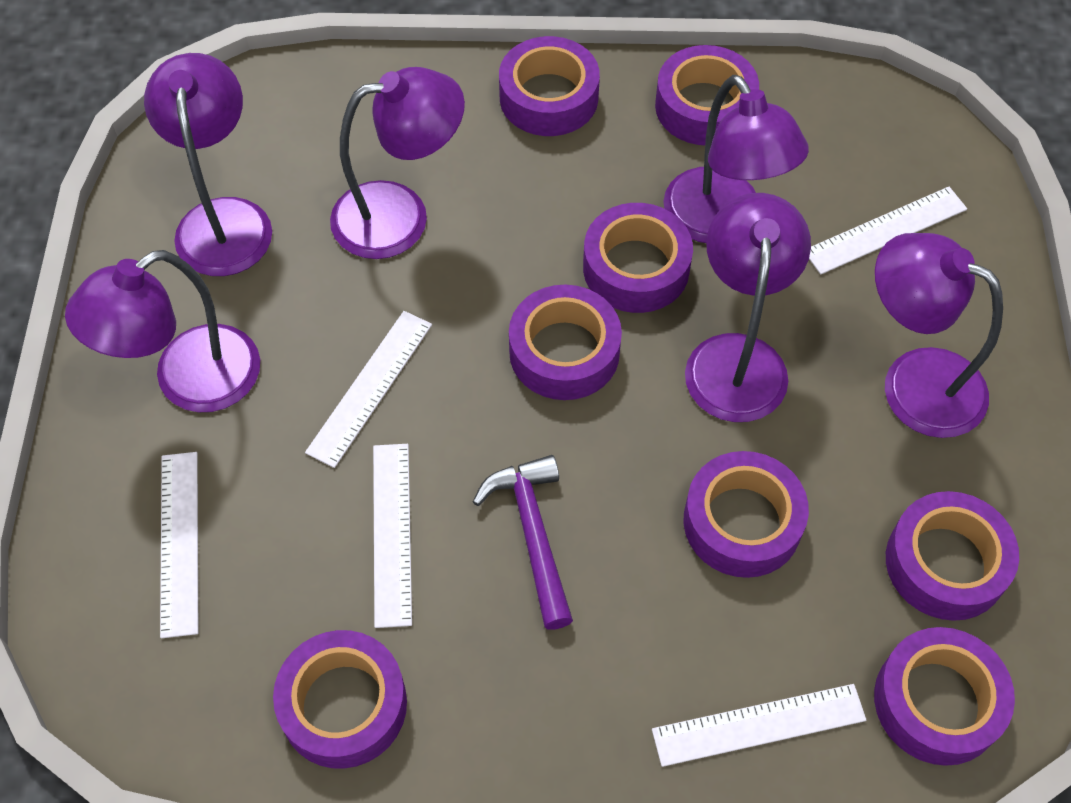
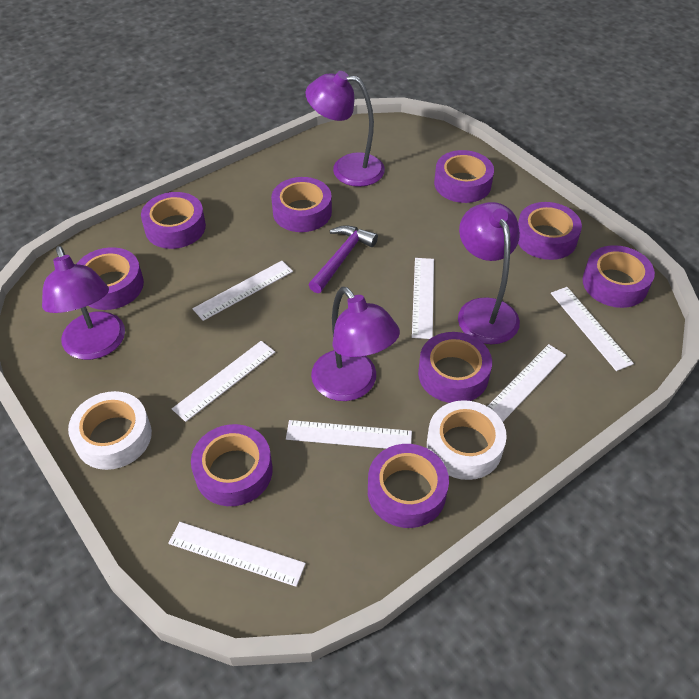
purple lamp: 6 -> 4
purple tape: 8 -> 9
white ruler: 5 -> 7
white tape: 0 -> 2

